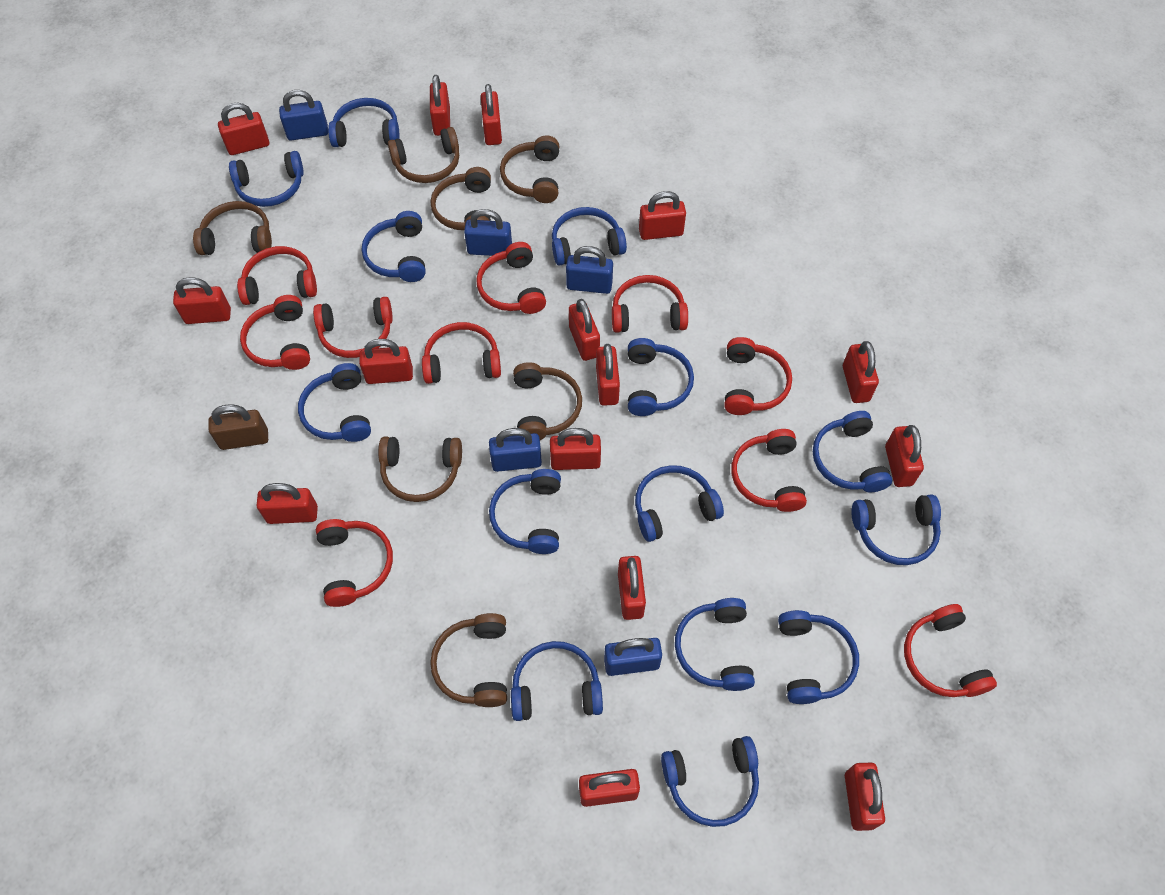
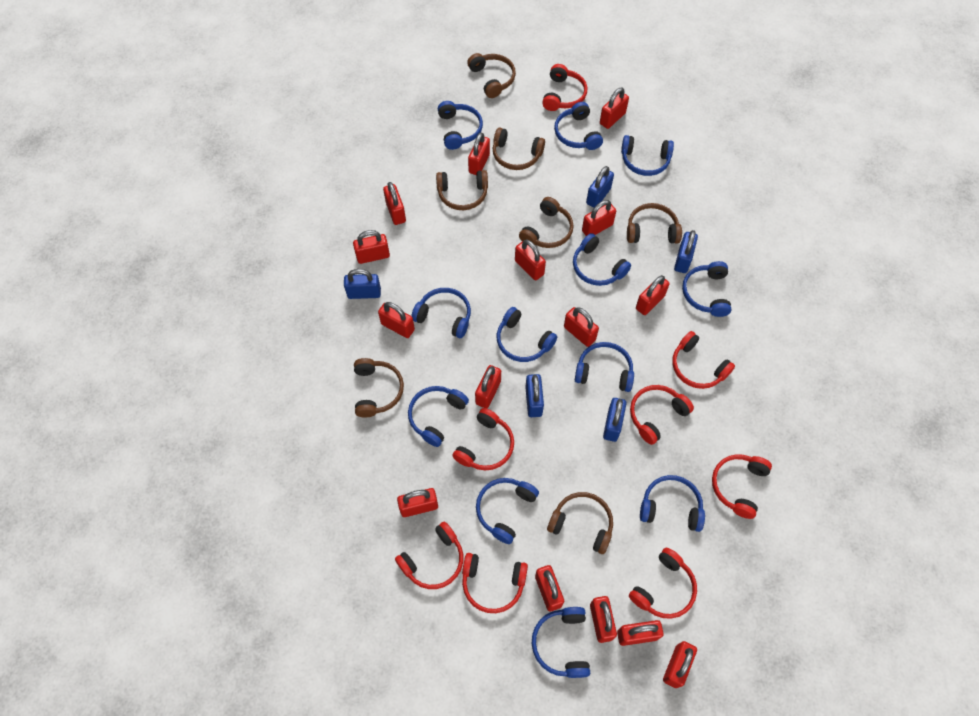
blue headphones: 14 -> 12
brown padlock: 1 -> 0
red headphones: 10 -> 8

